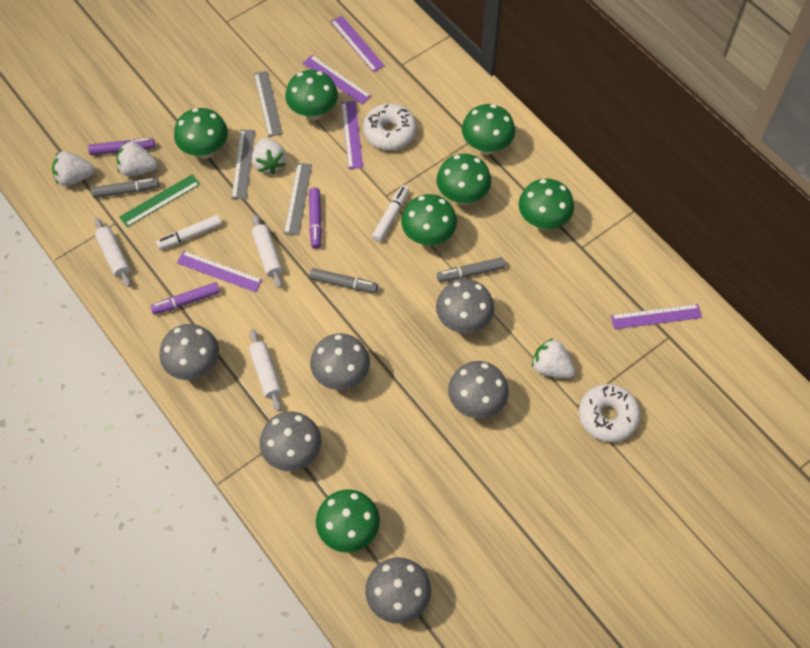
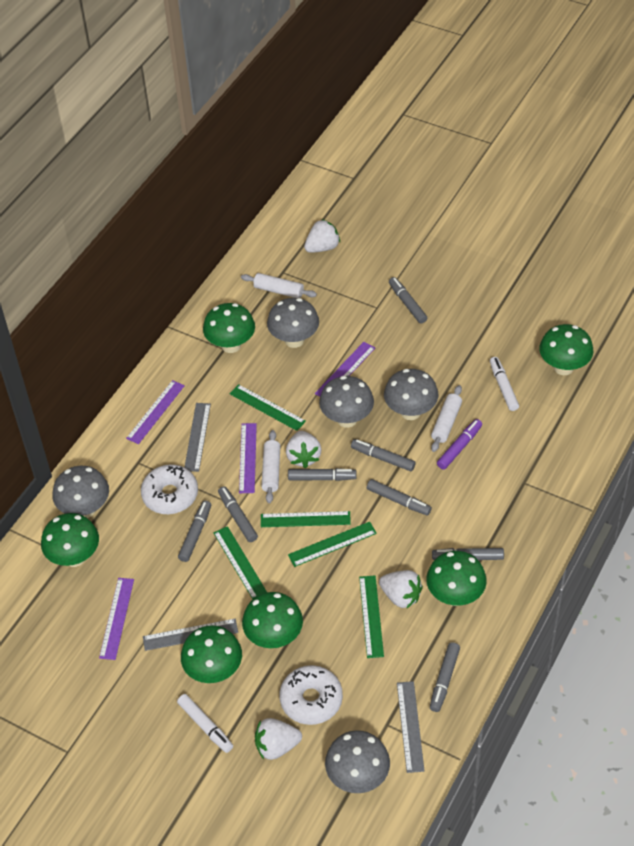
green mushroom: 7 -> 6
green ruler: 1 -> 5
grey marker: 3 -> 8
grey mushroom: 6 -> 5
purple marker: 3 -> 1
purple ruler: 5 -> 4

